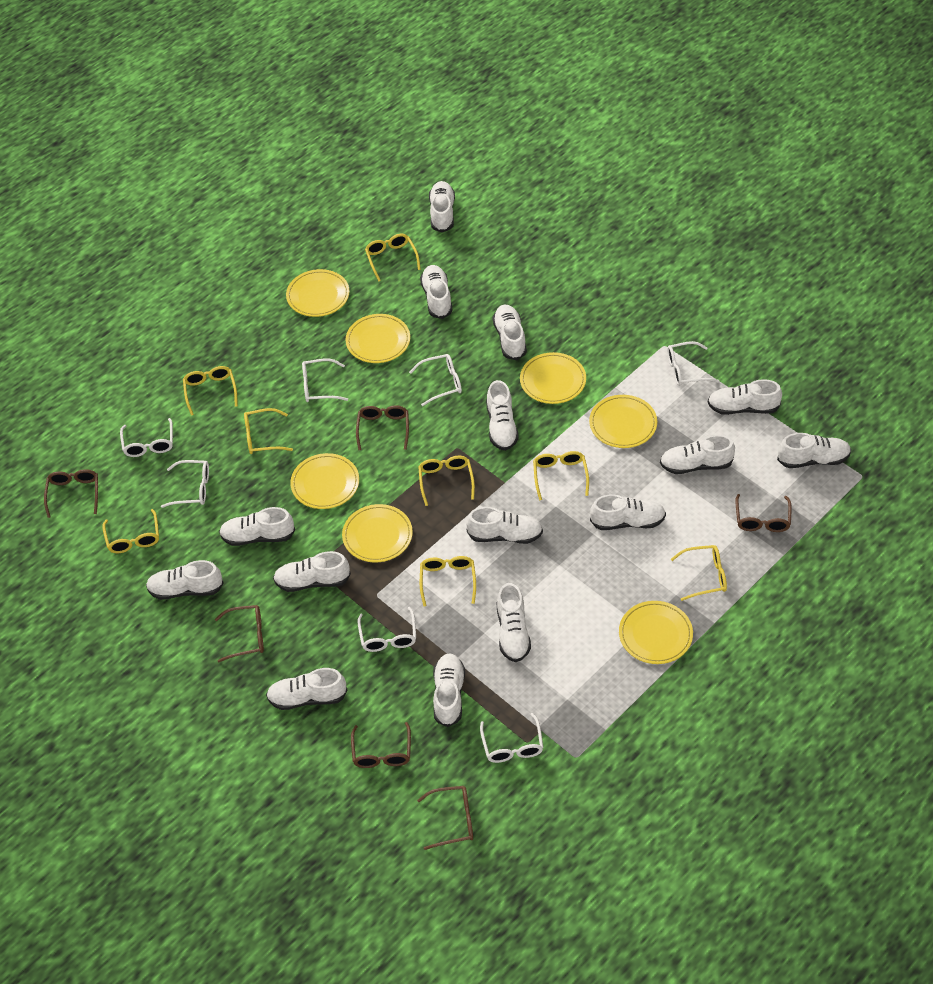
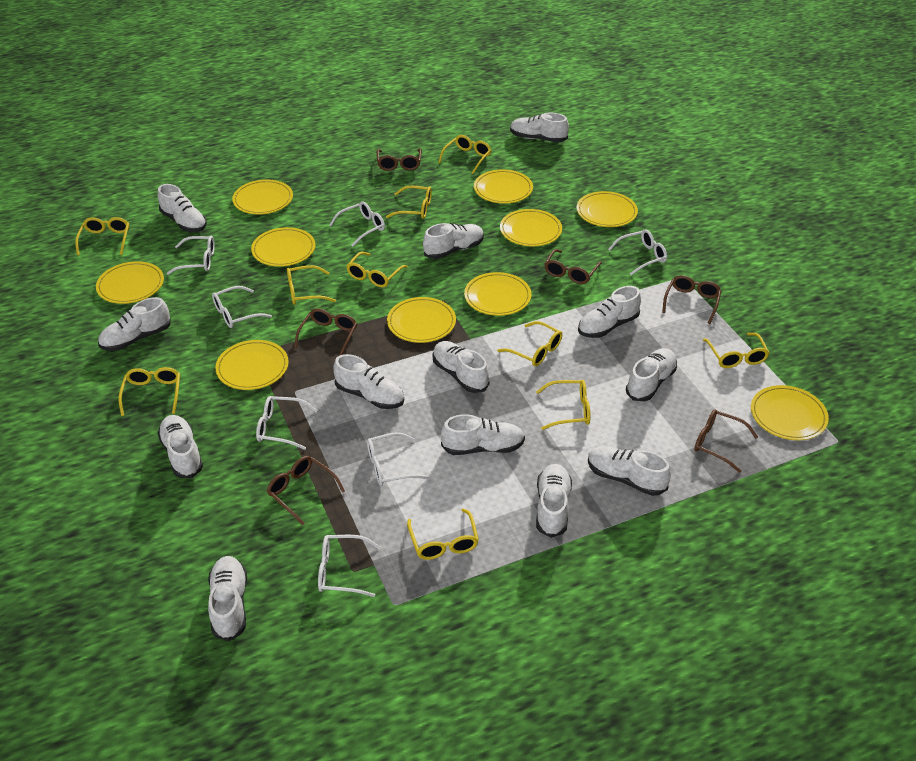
white shoe: 15 -> 13
yellow glasses: 8 -> 10
yellow plate: 7 -> 10

